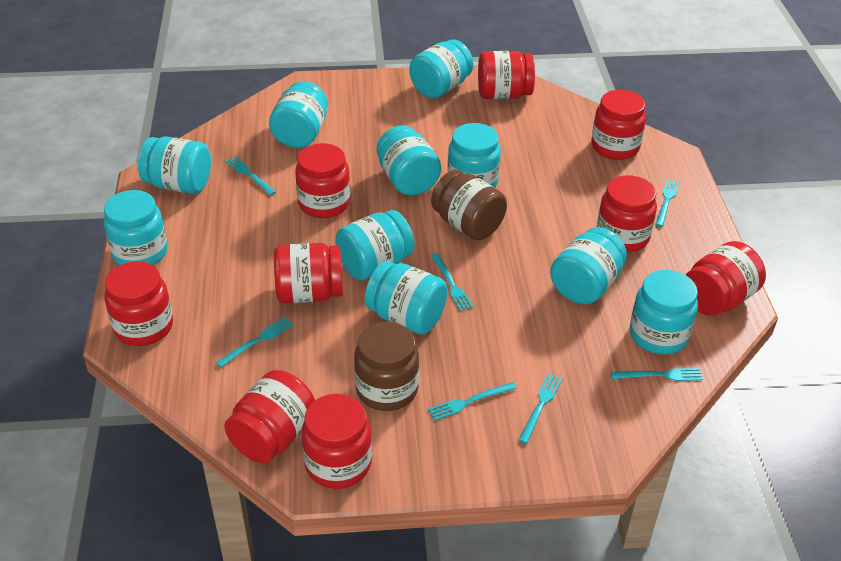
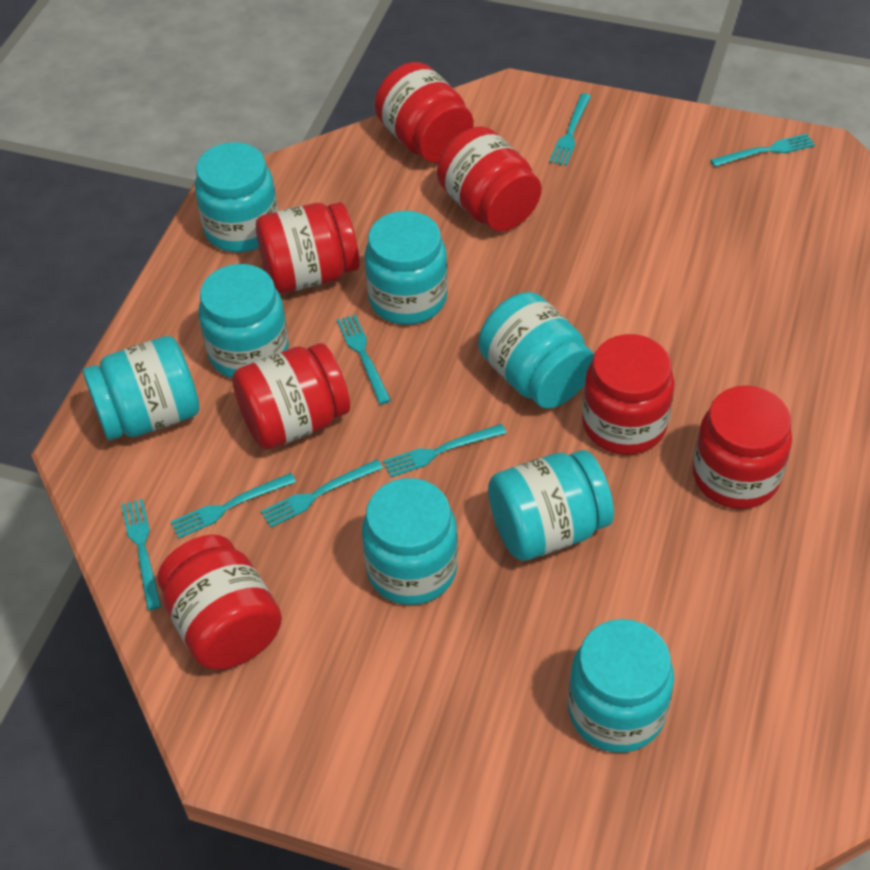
brown jar: 2 -> 0
red jar: 9 -> 7
turquoise jar: 10 -> 8

